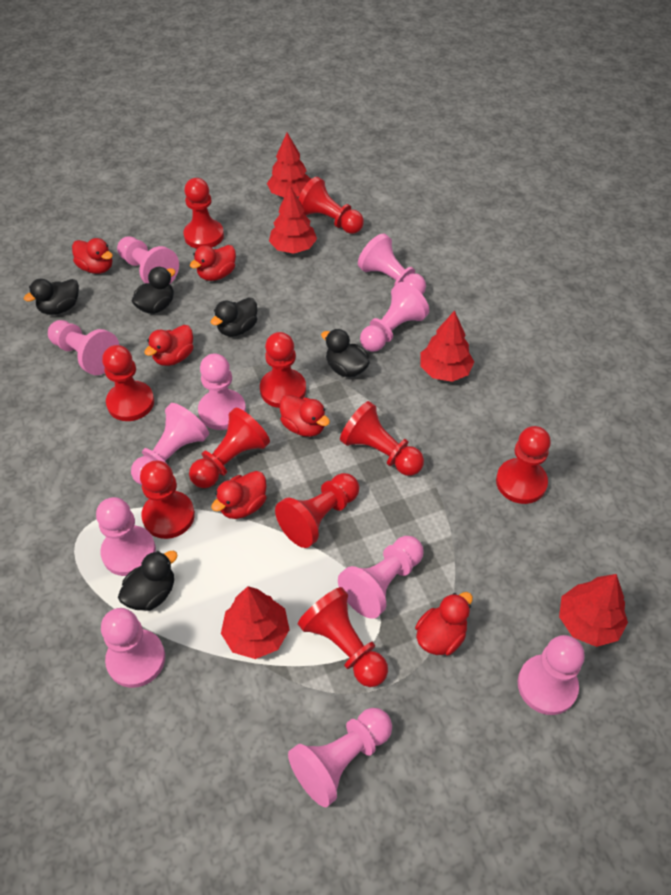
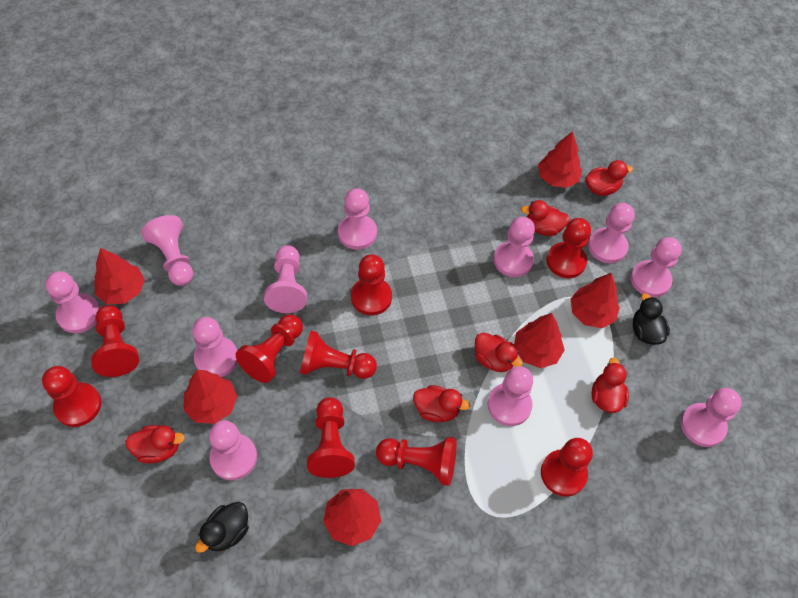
black duck: 5 -> 2
red pawn: 10 -> 9
red tree: 5 -> 6

